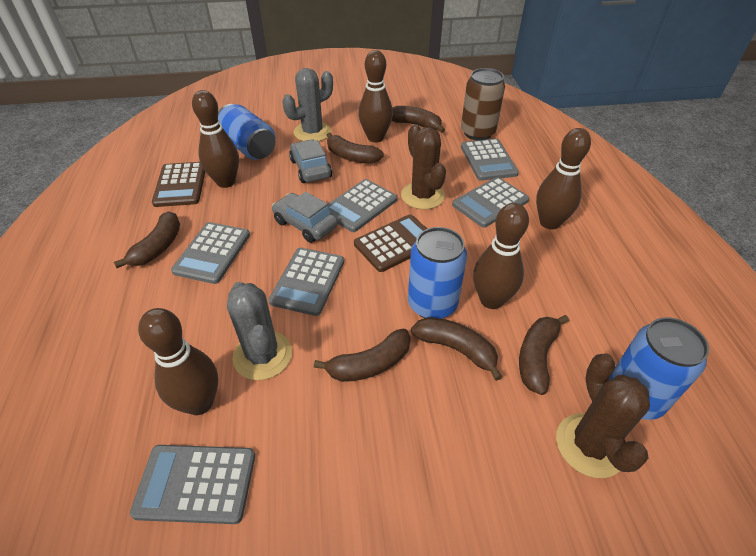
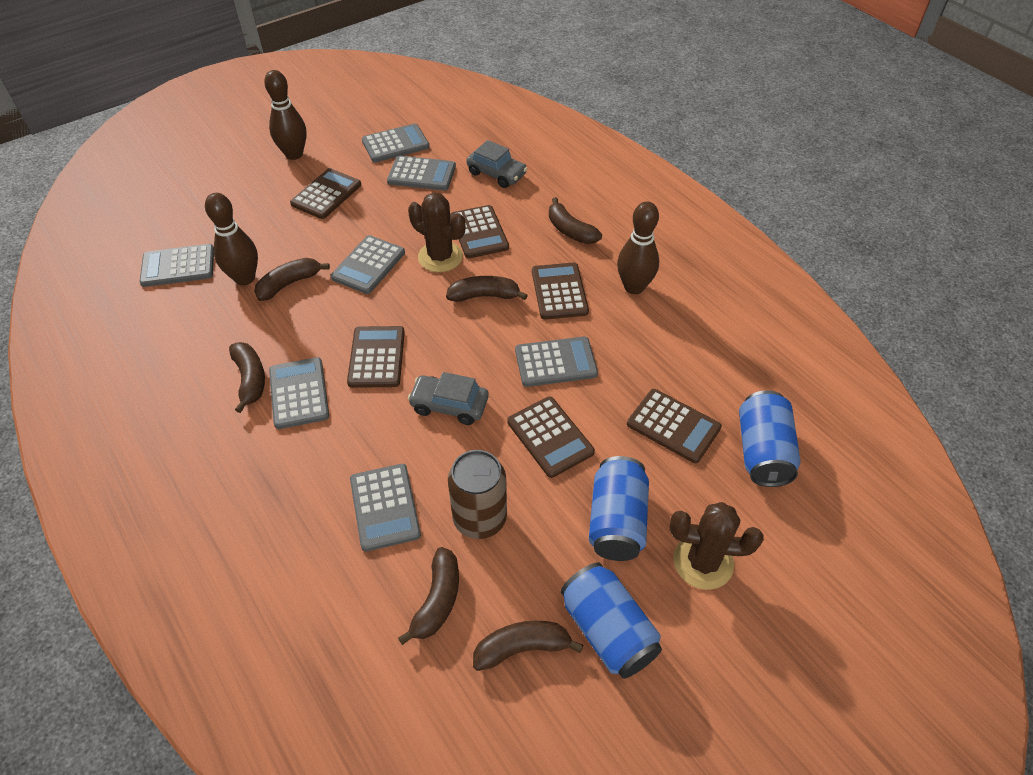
brown bowling pin: 5 -> 3
brown calculator: 2 -> 6
grey cactus: 2 -> 0
grey calculator: 6 -> 7

